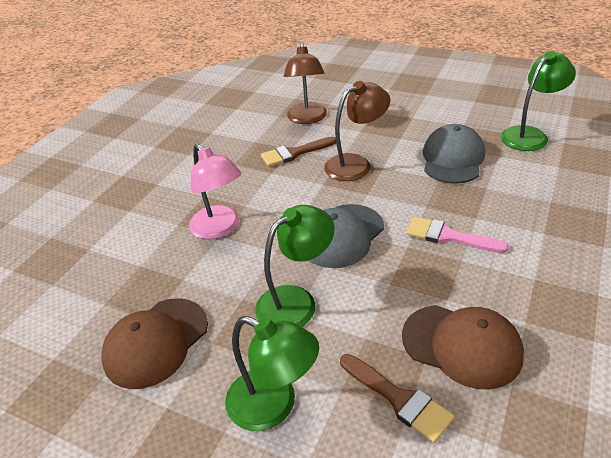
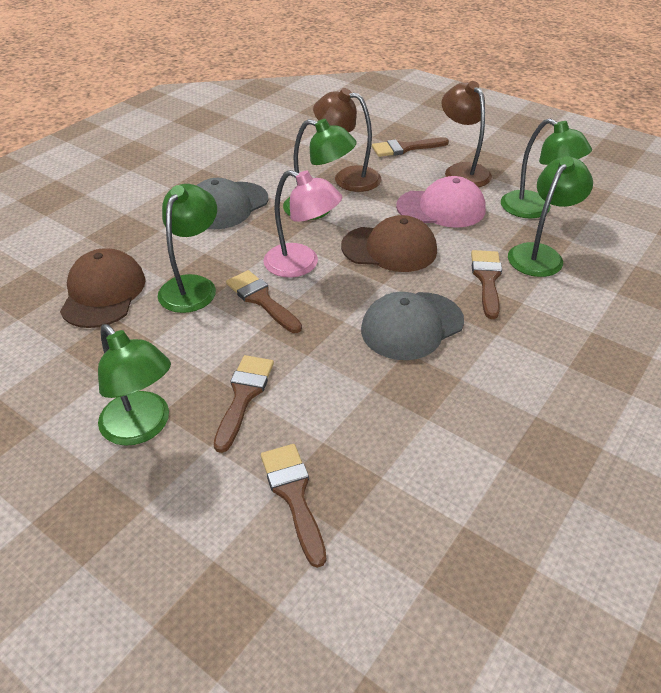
brown brush: 2 -> 5
green lamp: 3 -> 5
pink brush: 1 -> 0
pink cap: 0 -> 1

